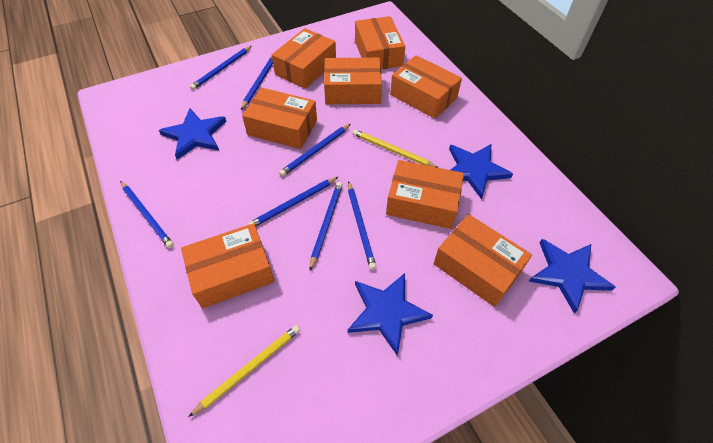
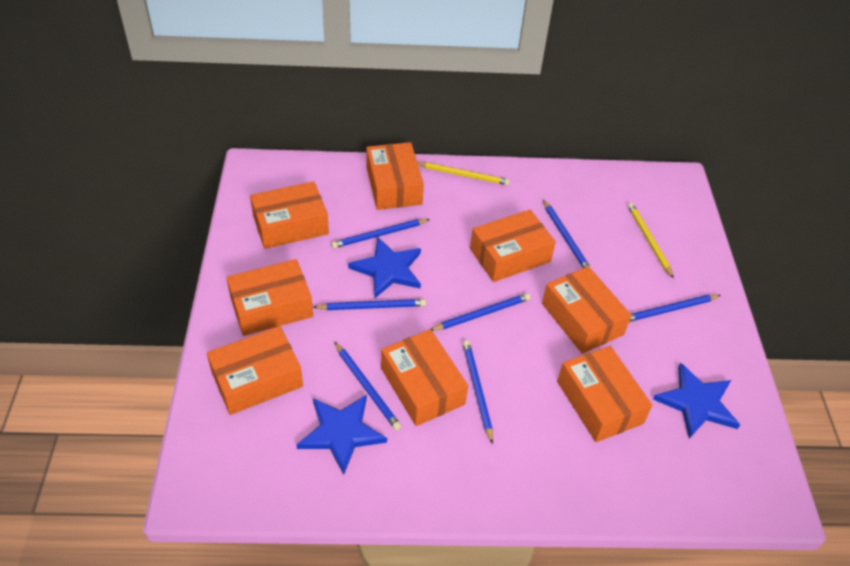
blue star: 4 -> 3

